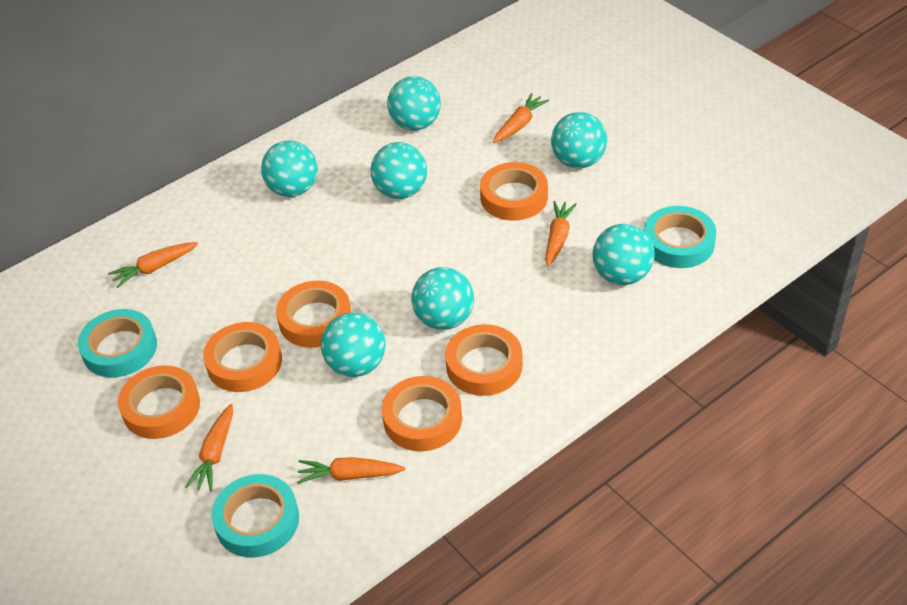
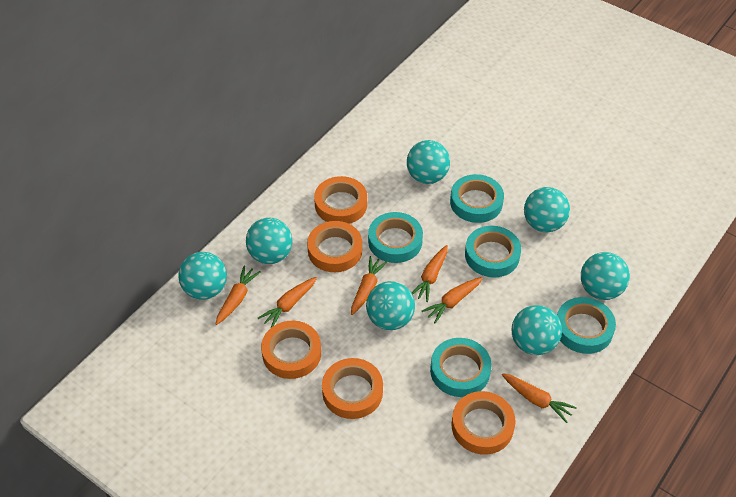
orange carrot: 5 -> 6
orange tape: 6 -> 5
turquoise tape: 3 -> 5

